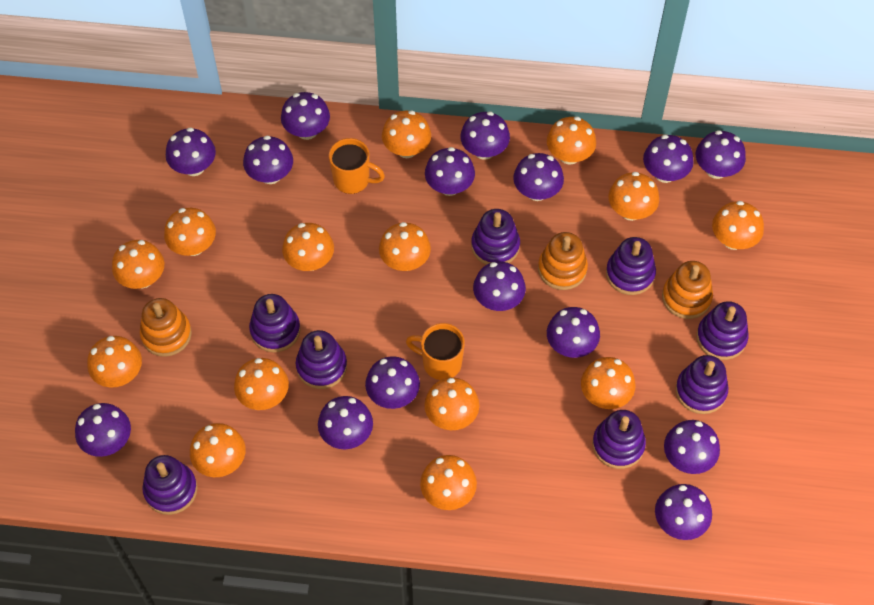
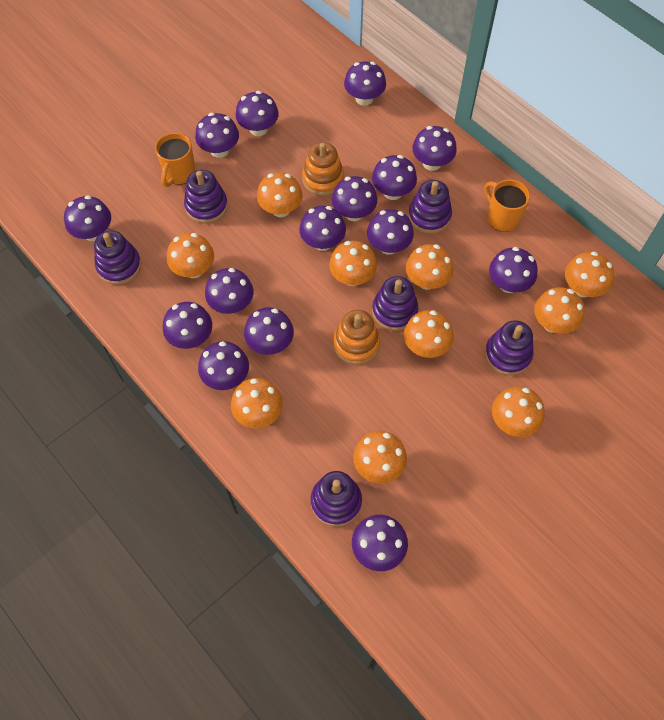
orange mushroom: 14 -> 10
orange stacking toy: 3 -> 2
purple stacking toy: 8 -> 6

